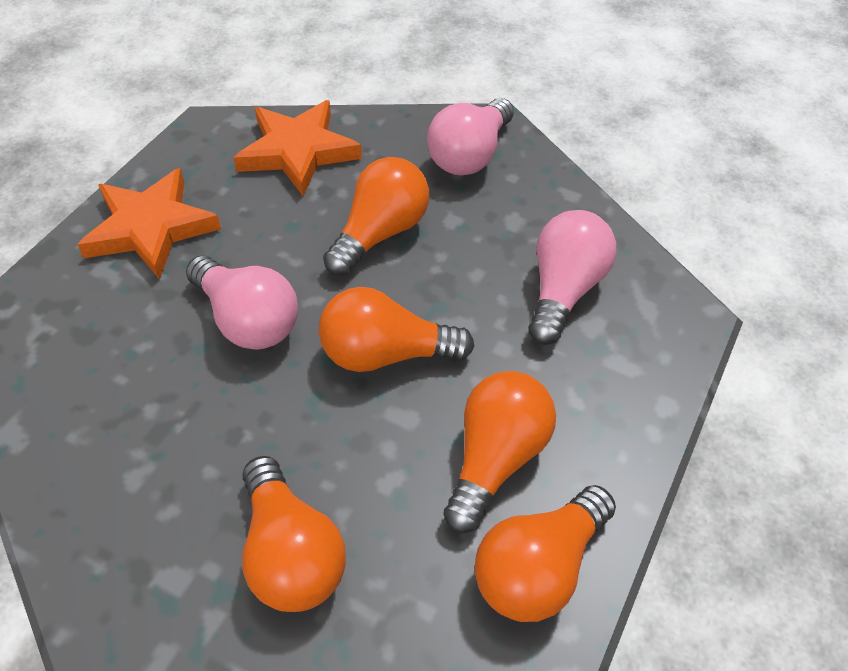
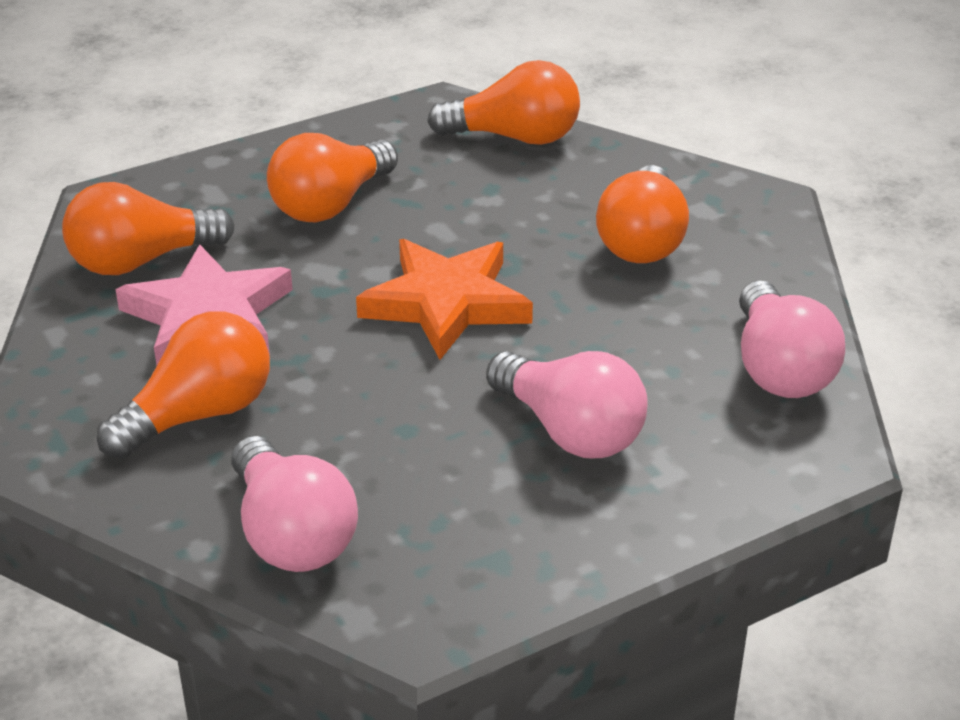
orange star: 2 -> 1
pink star: 0 -> 1

